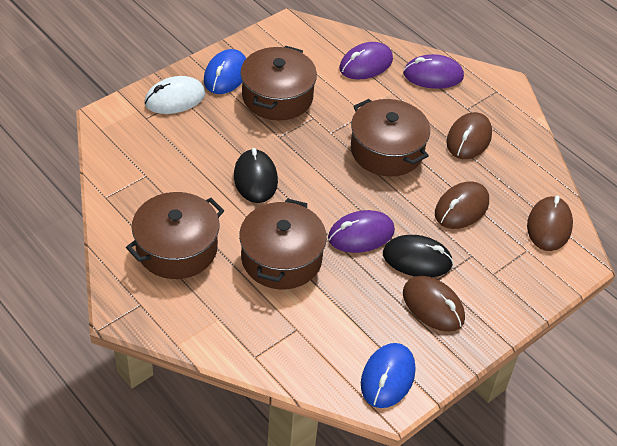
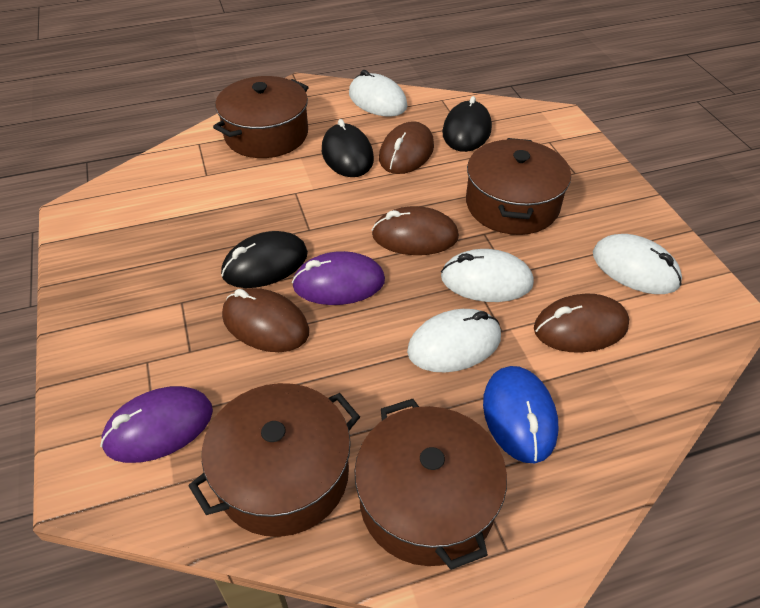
black mouse: 2 -> 3
blue mouse: 2 -> 1
purple mouse: 3 -> 2
white mouse: 1 -> 4

